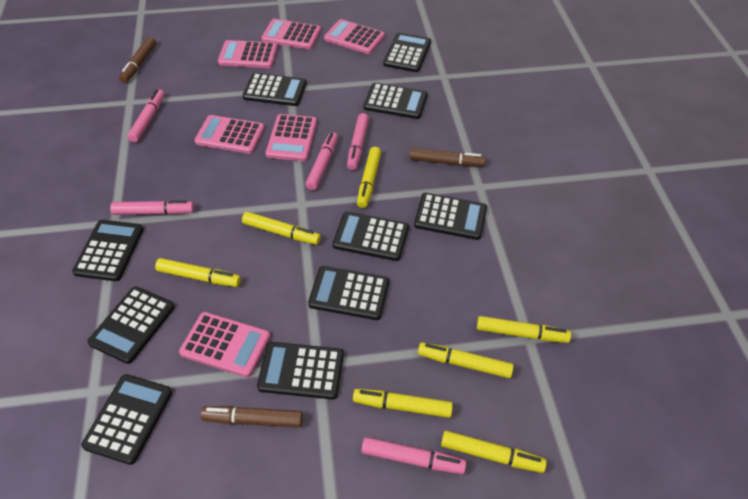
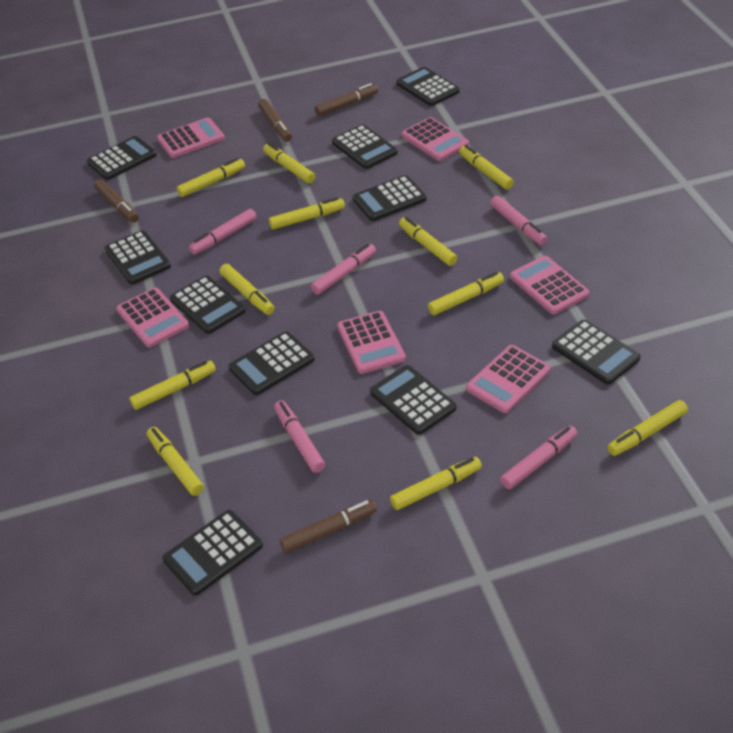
brown marker: 3 -> 4
yellow marker: 7 -> 11

